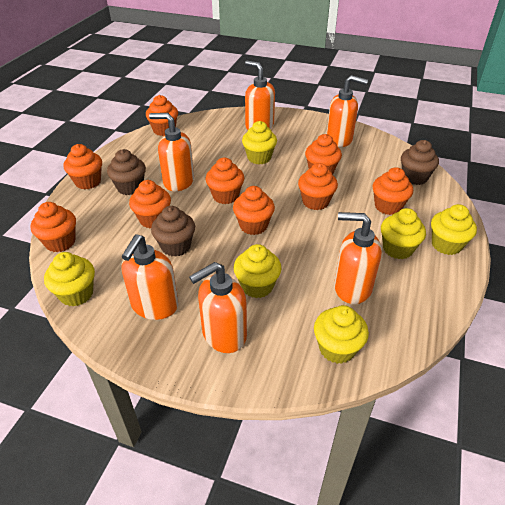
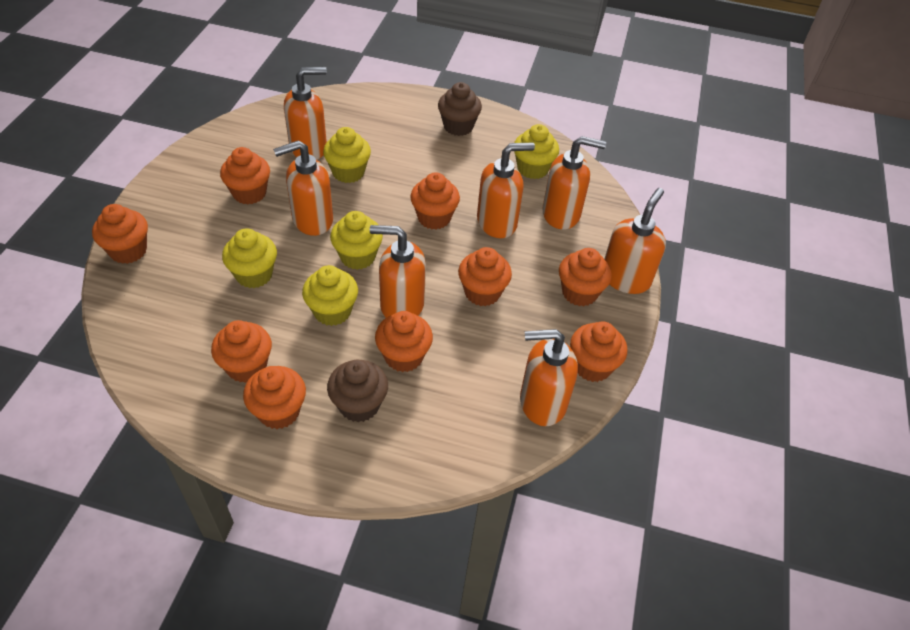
brown cupcake: 3 -> 2
orange soap dispenser: 6 -> 7
yellow cupcake: 6 -> 5

